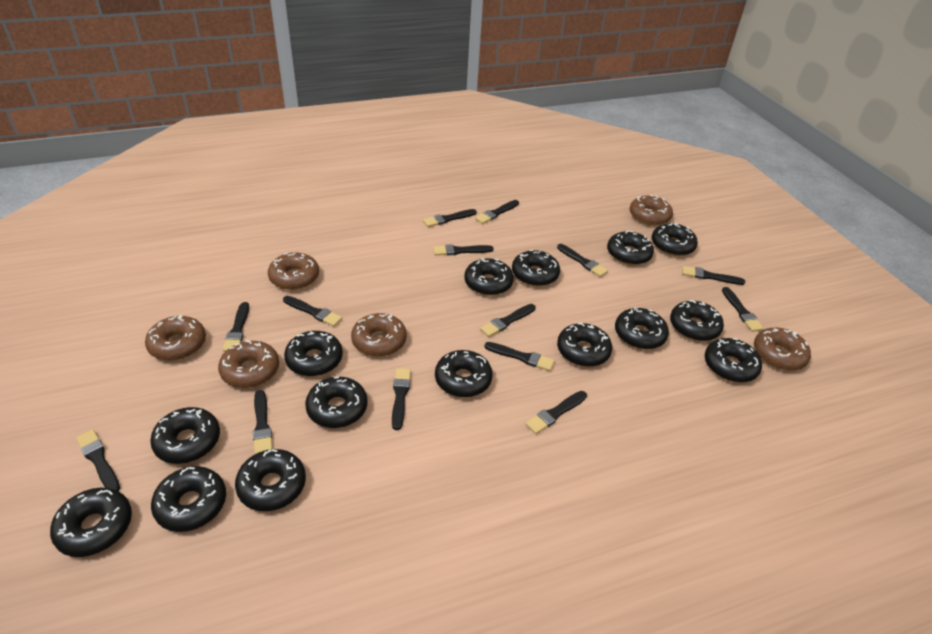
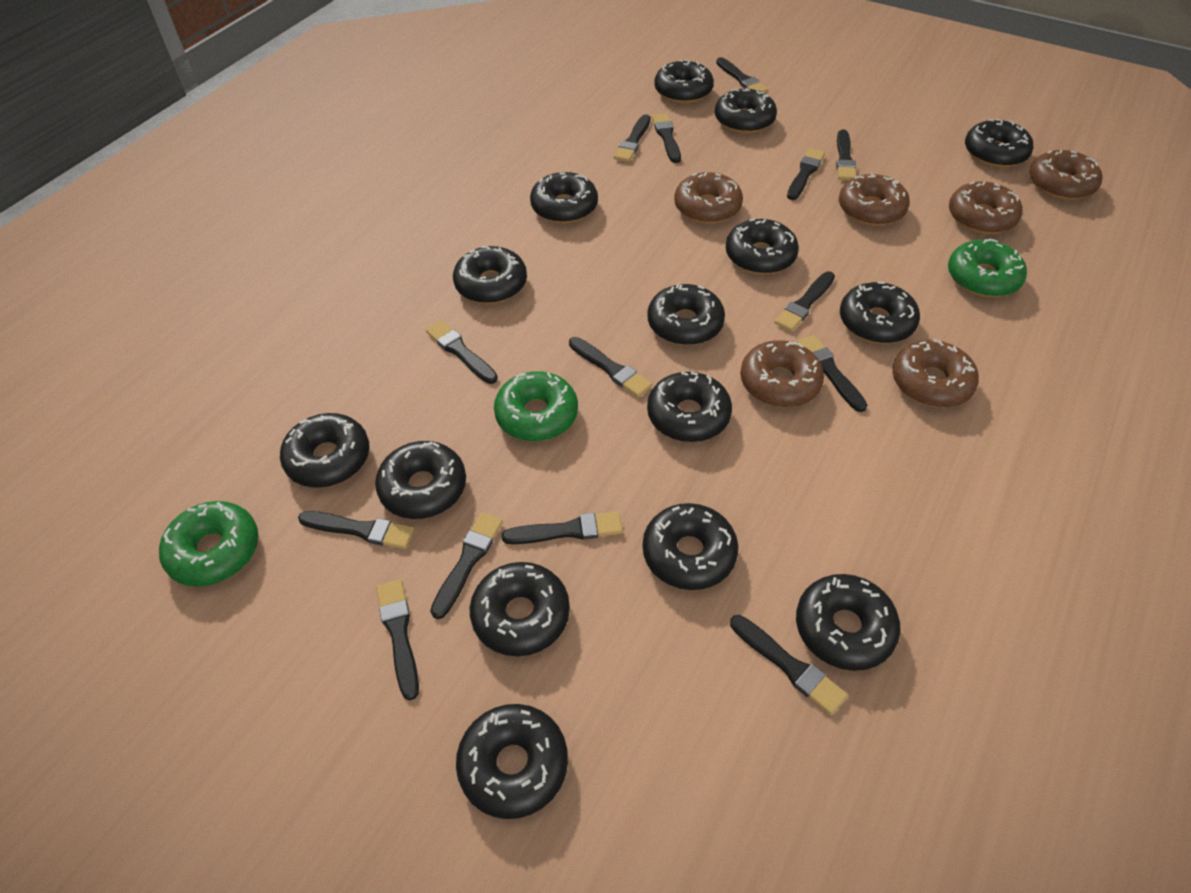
green donut: 0 -> 3

